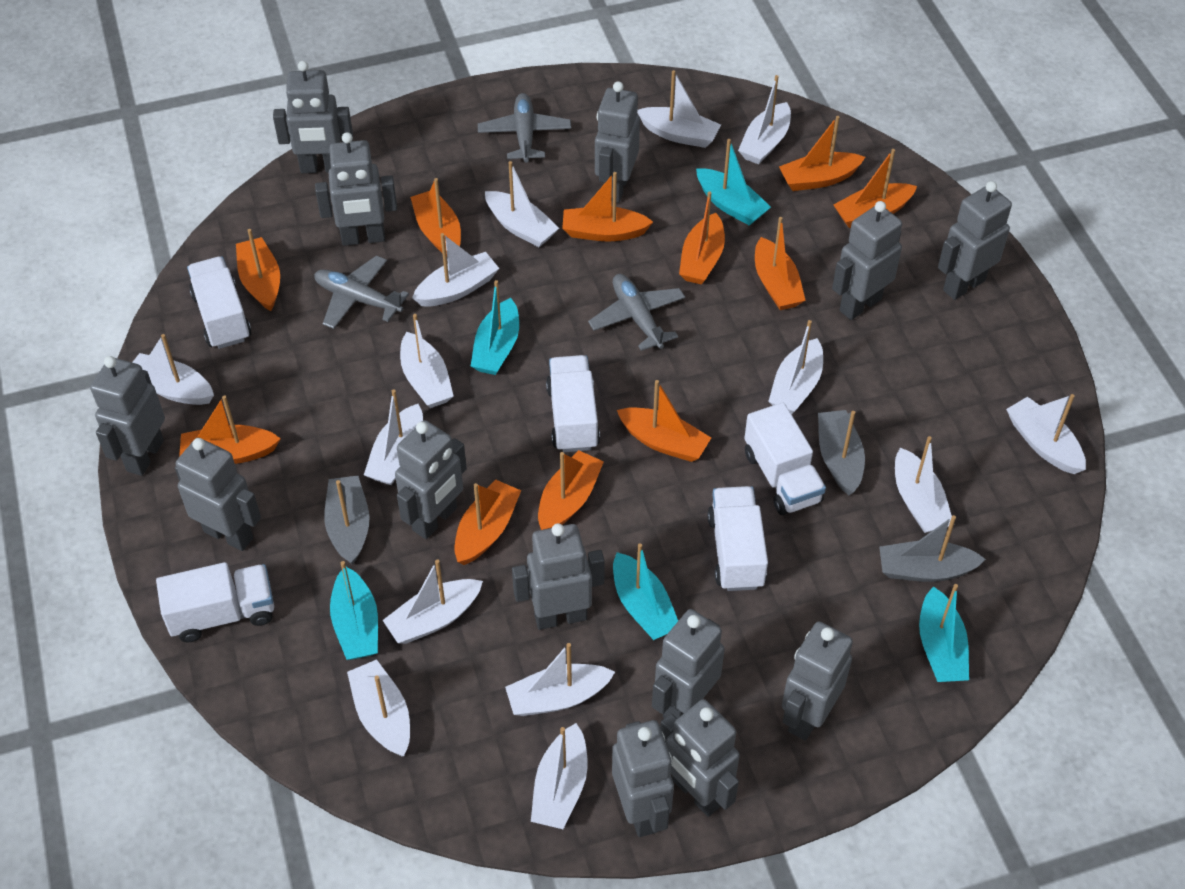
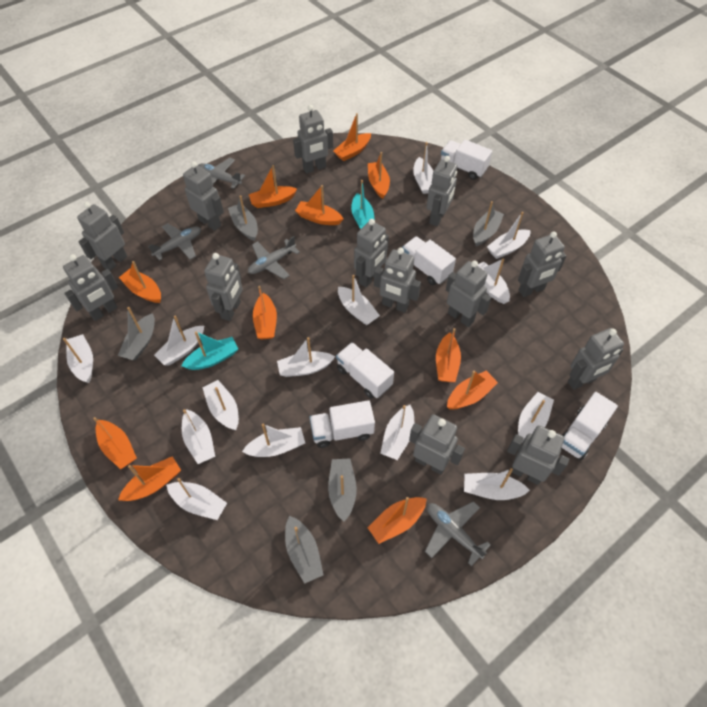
grey boat: 3 -> 5
grey plane: 3 -> 4
turquoise boat: 5 -> 2

